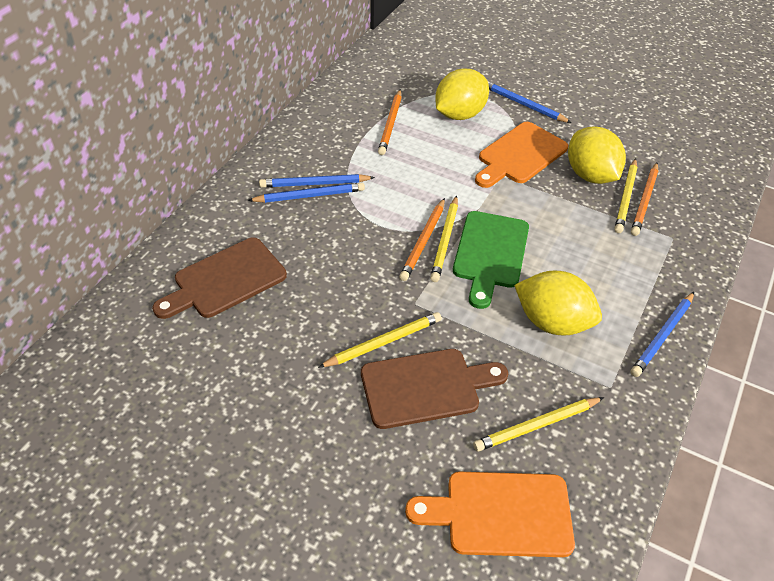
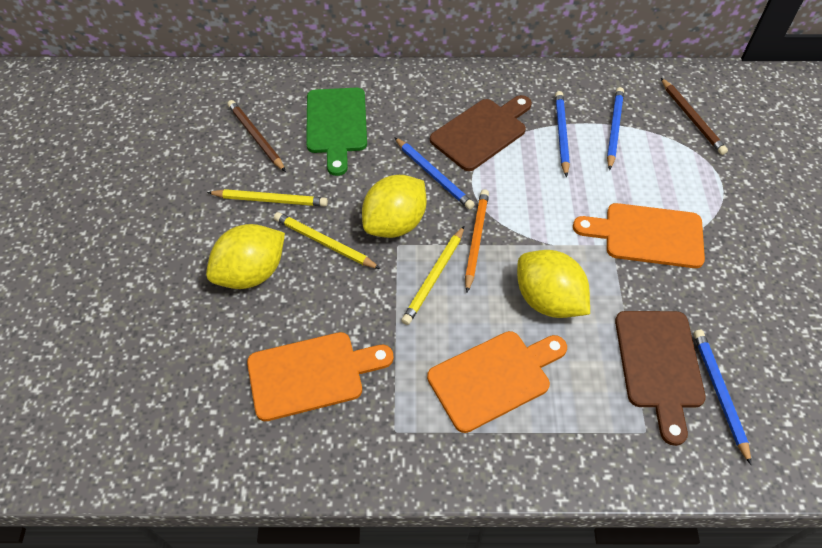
brown pencil: 0 -> 2
orange cutting board: 2 -> 3
orange pencil: 3 -> 1
yellow pencil: 4 -> 3

